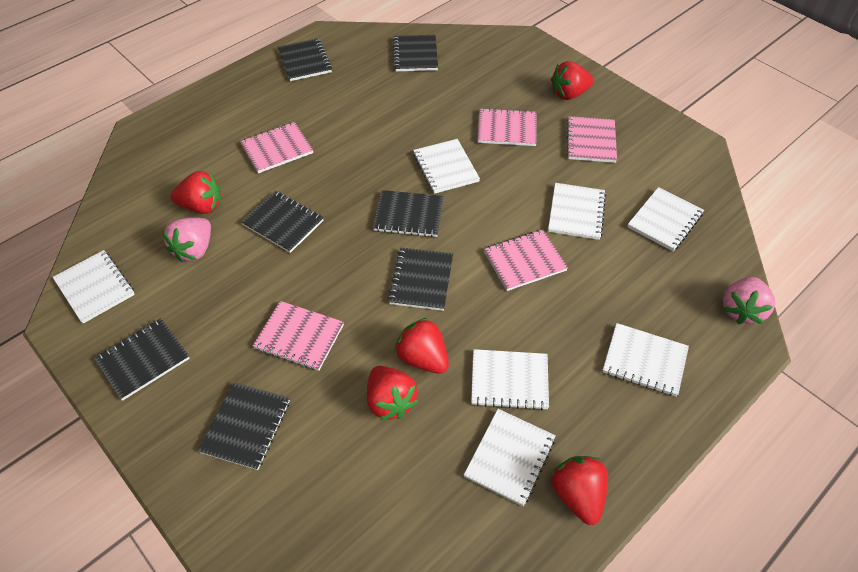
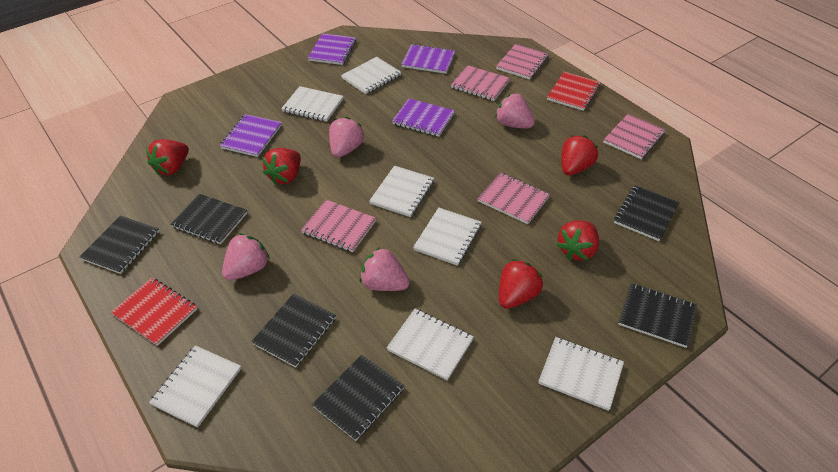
black notebook: 7 -> 6
pink strawberry: 2 -> 4
purple notebook: 0 -> 4
red notebook: 0 -> 2

